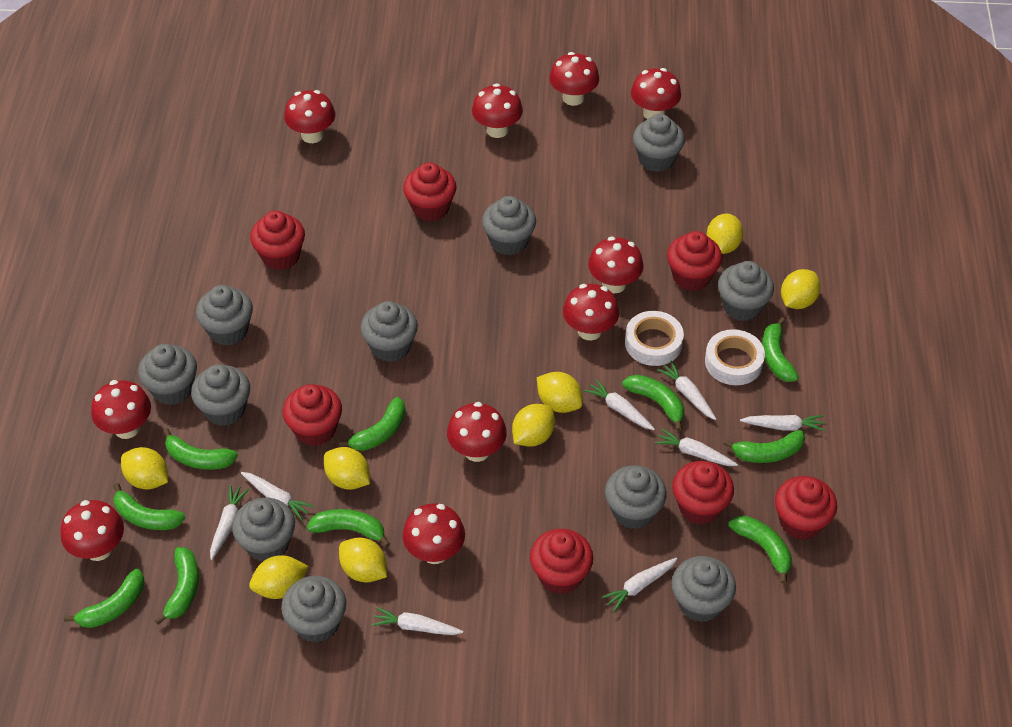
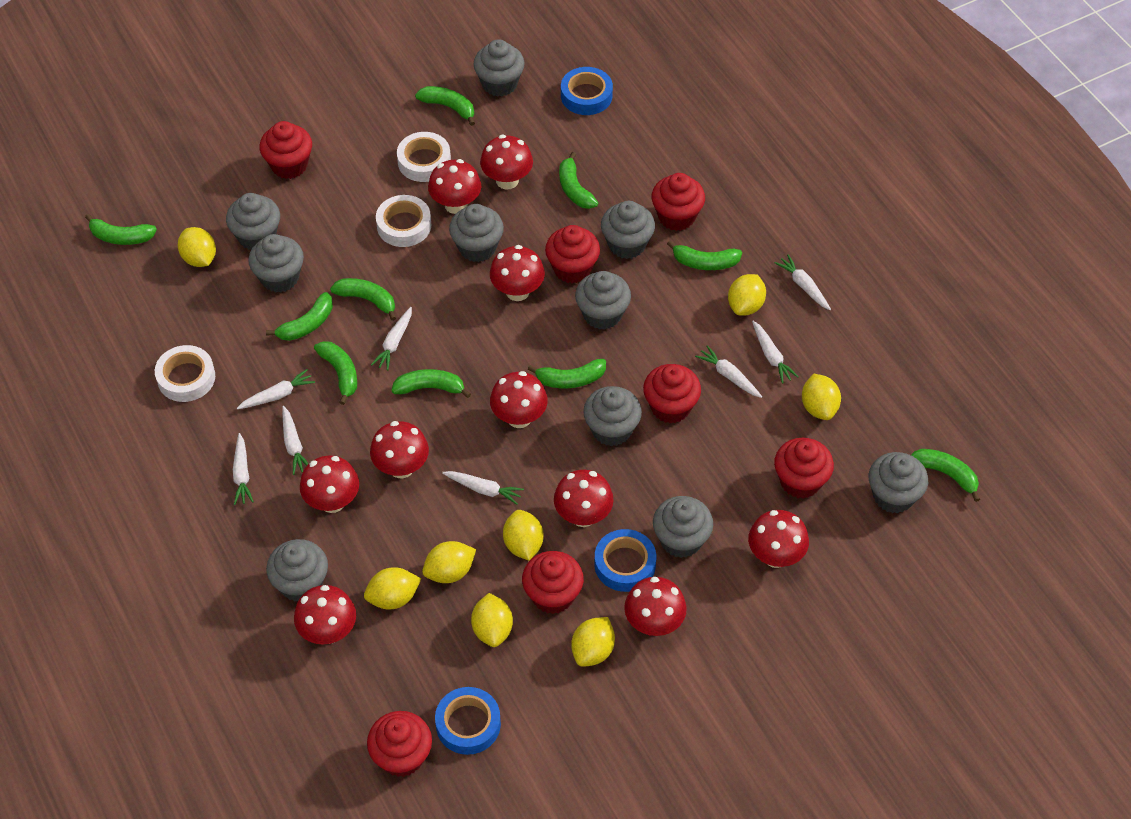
blue tape: 0 -> 3
grey cupcake: 11 -> 10
white tape: 2 -> 3

